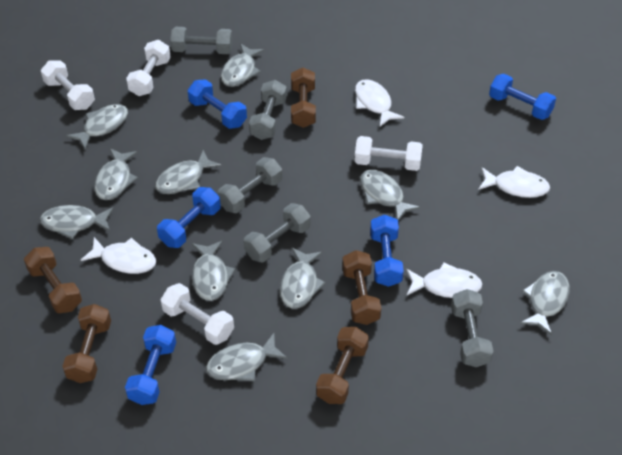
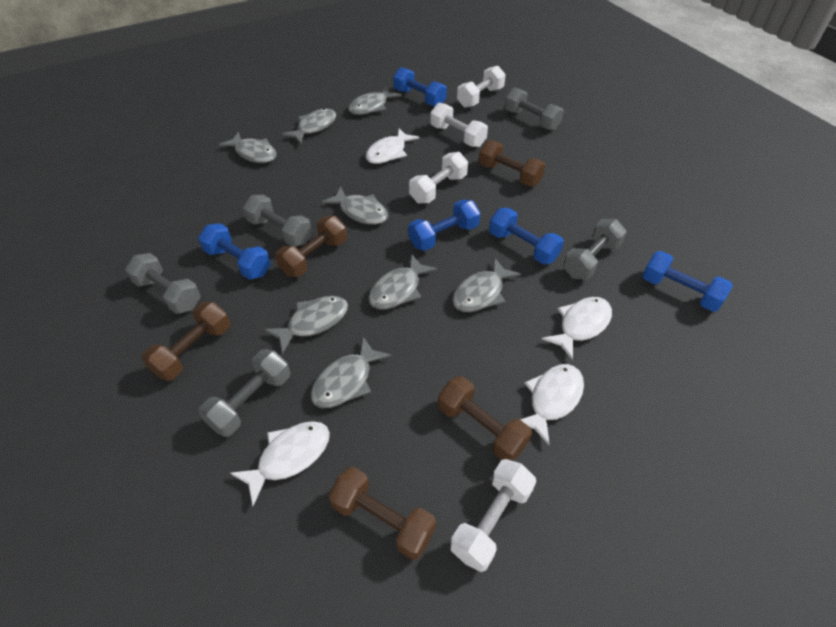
grey fish: 10 -> 8

